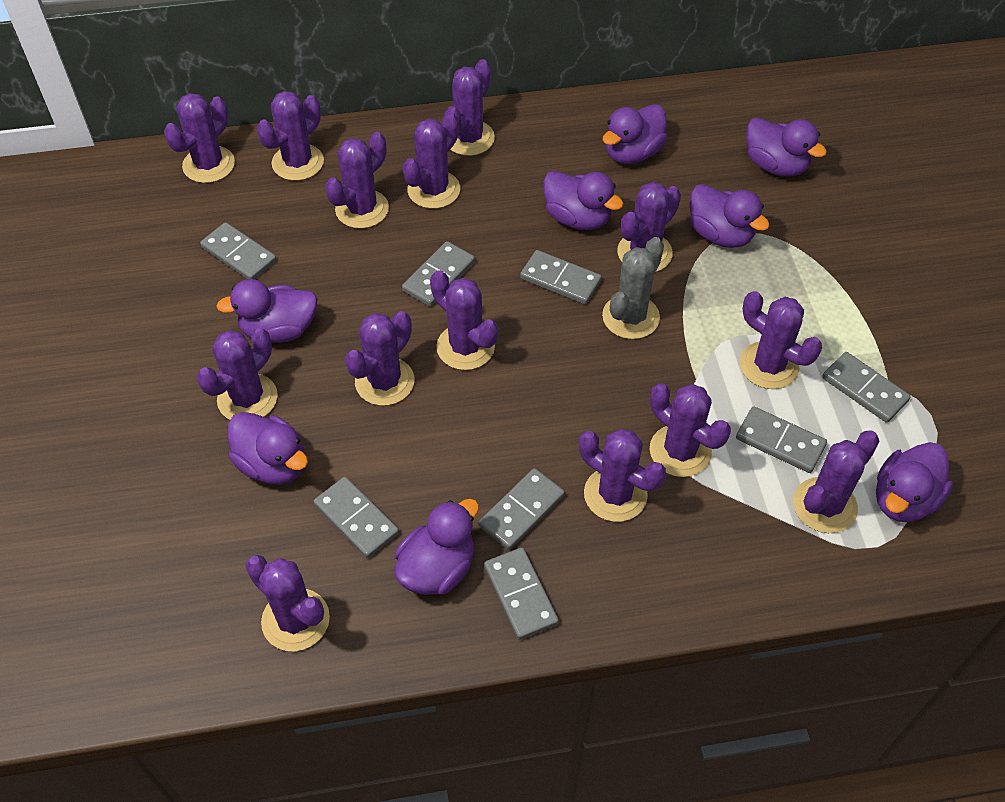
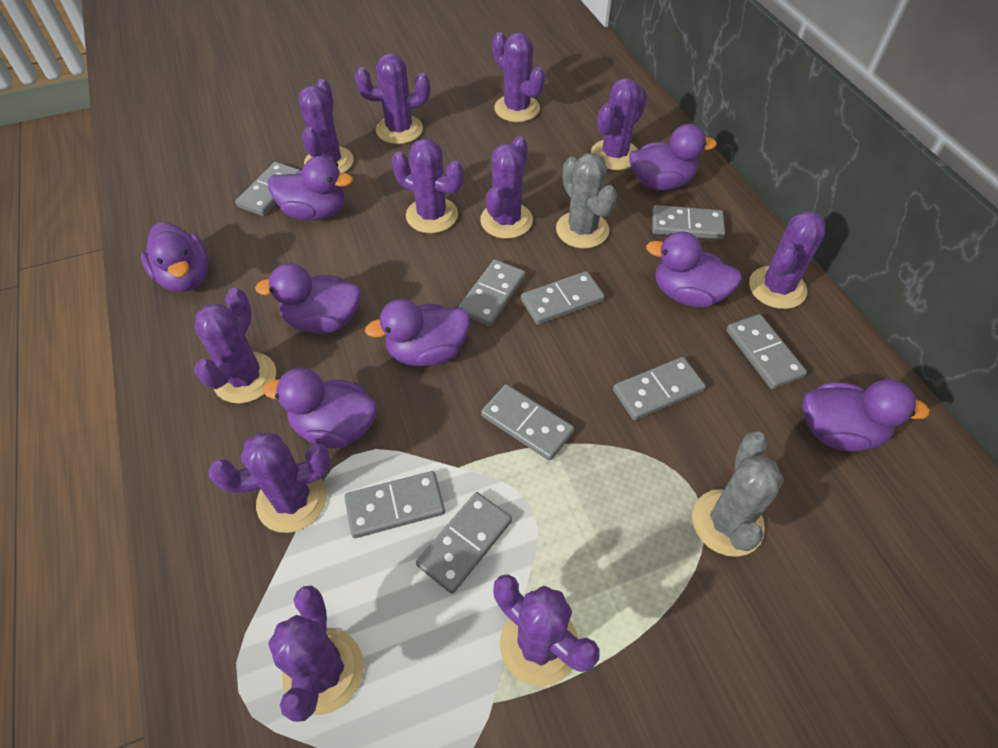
grey cactus: 1 -> 2
grey domino: 8 -> 9
purple cactus: 14 -> 11

